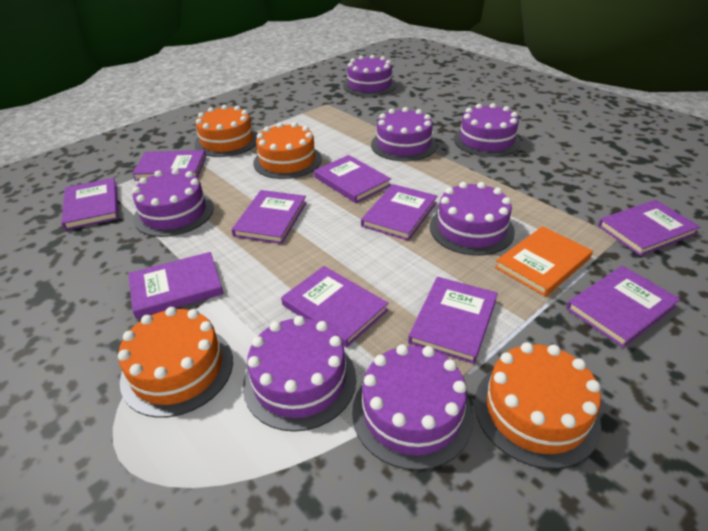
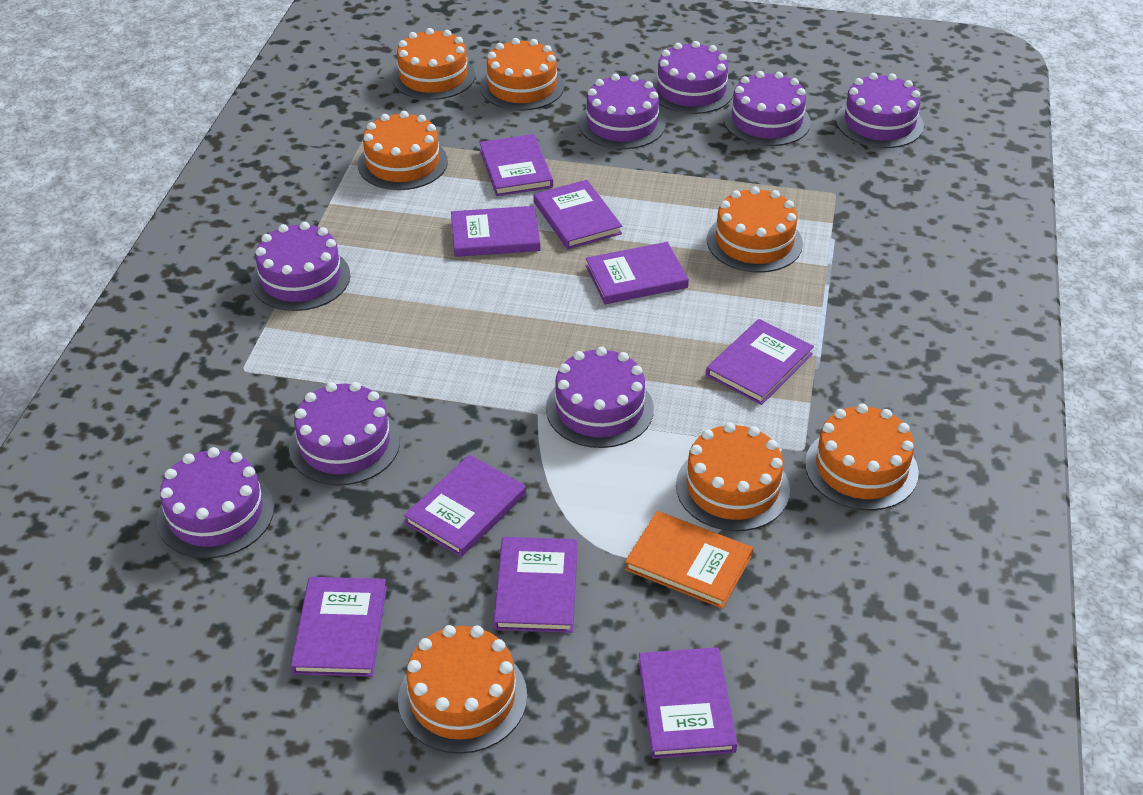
orange cake: 4 -> 7
purple book: 10 -> 9
purple cake: 7 -> 8

